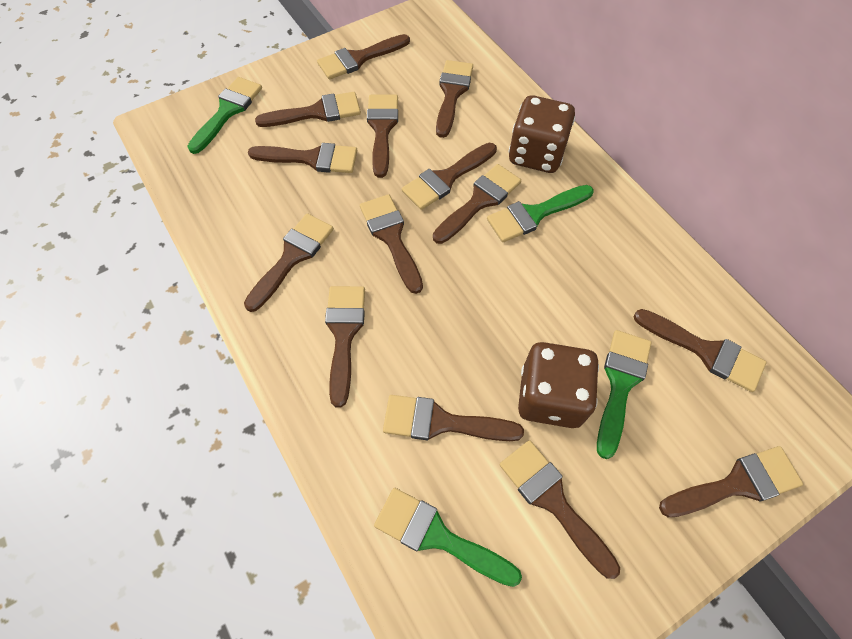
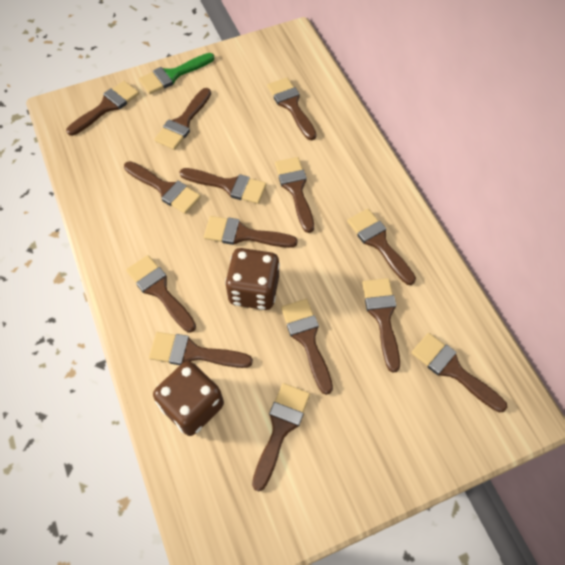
green brush: 4 -> 1

